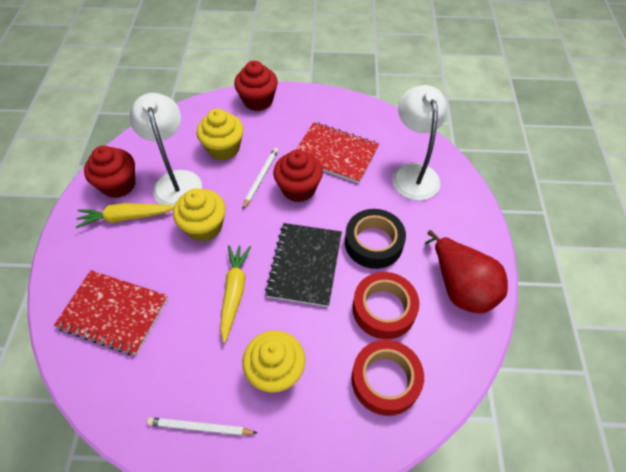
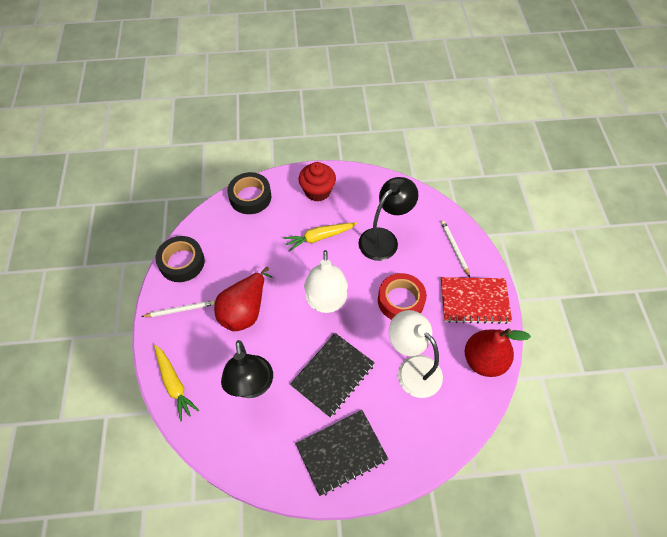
black lamp: 0 -> 2
black notebook: 1 -> 2
black tape: 1 -> 2
red cupcake: 3 -> 1
red notebook: 2 -> 1
red pear: 1 -> 2
red tape: 2 -> 1
yellow cupcake: 3 -> 0

